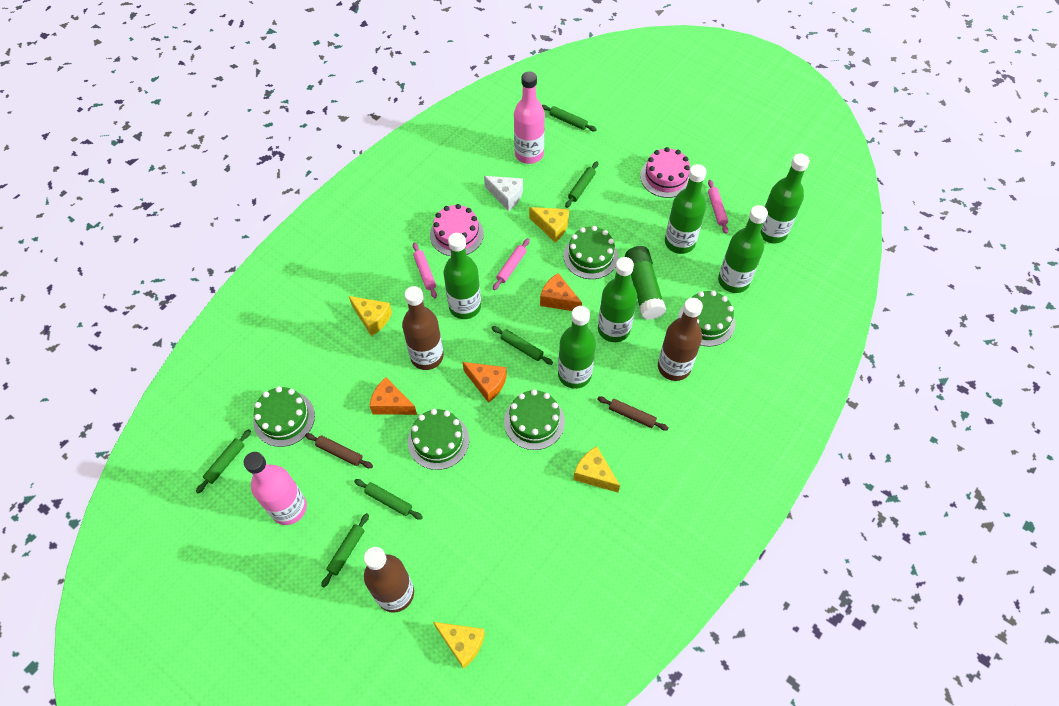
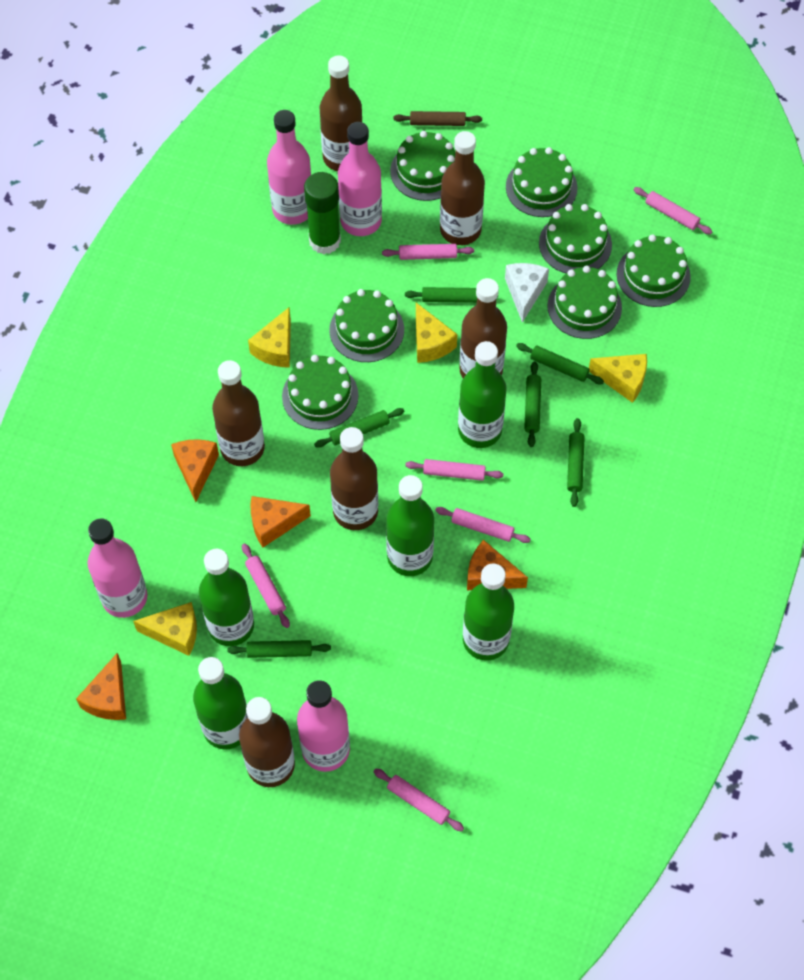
brown bottle: 3 -> 6
brown rolling pin: 2 -> 1
green bottle: 6 -> 5
green cake: 5 -> 7
orange cheese: 3 -> 4
pink bottle: 2 -> 4
pink cake: 2 -> 0
pink rolling pin: 3 -> 6

